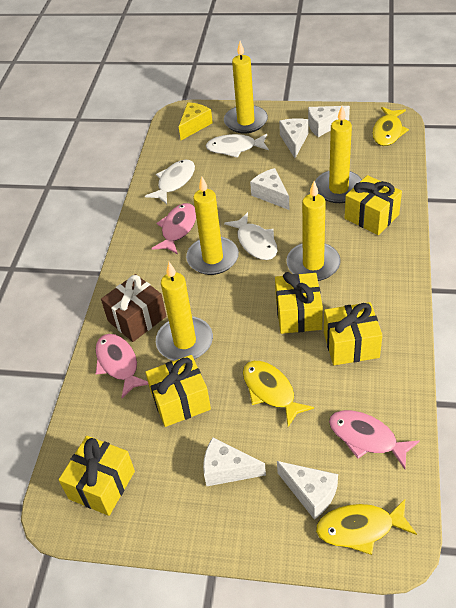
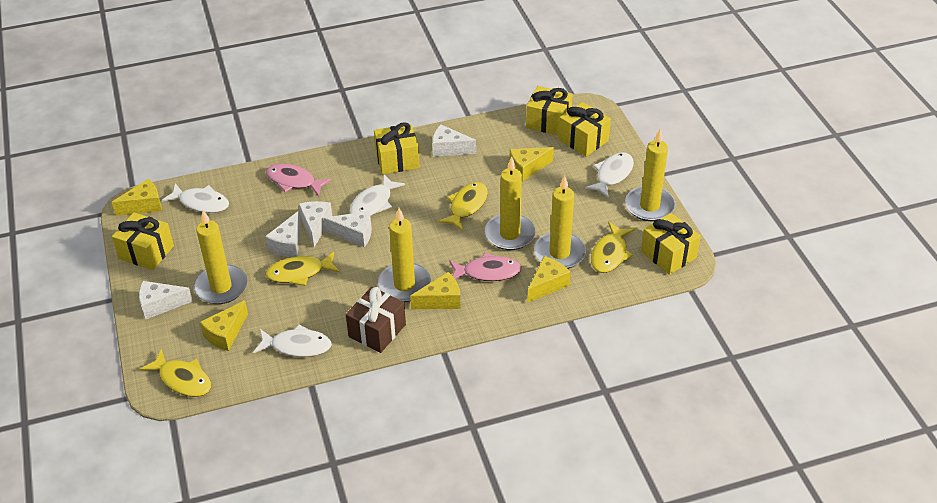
pink fish: 3 -> 2
white fish: 3 -> 4
yellow cheese: 1 -> 5
yellow fish: 3 -> 4

